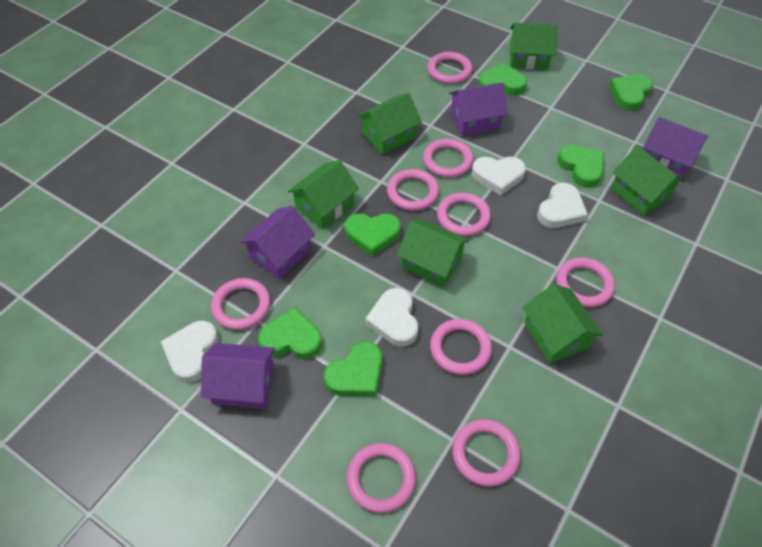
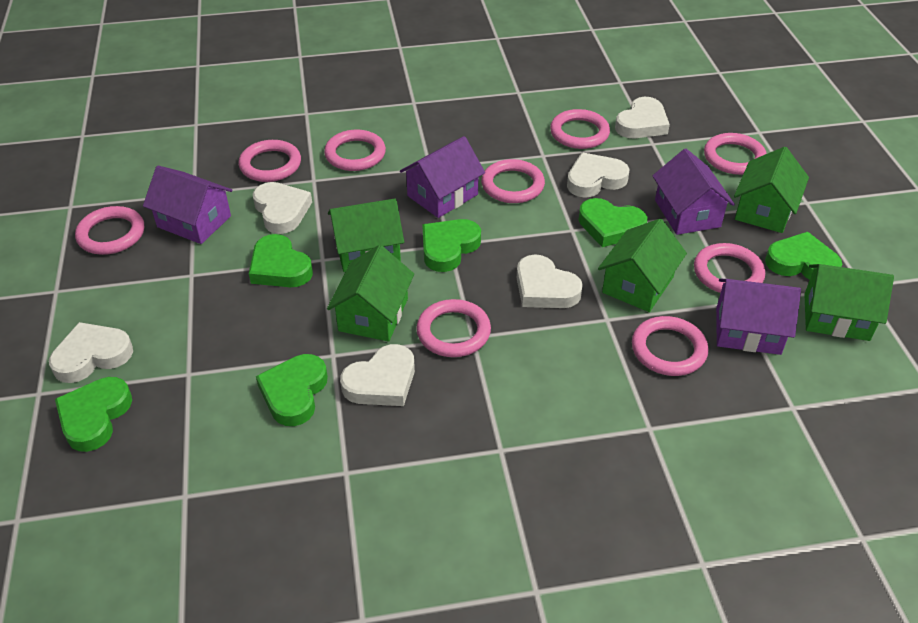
green house: 6 -> 5
white heart: 4 -> 6

